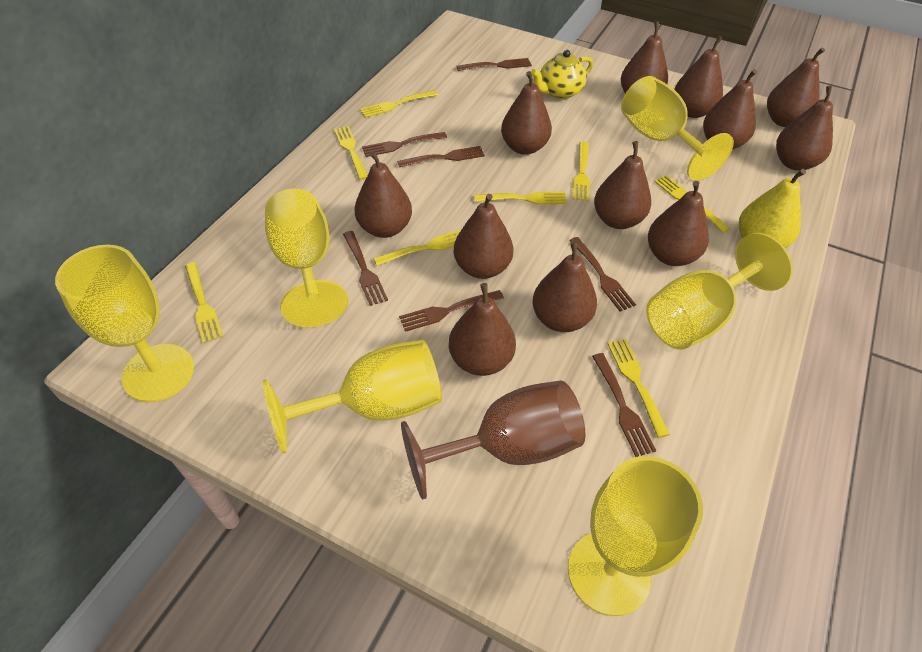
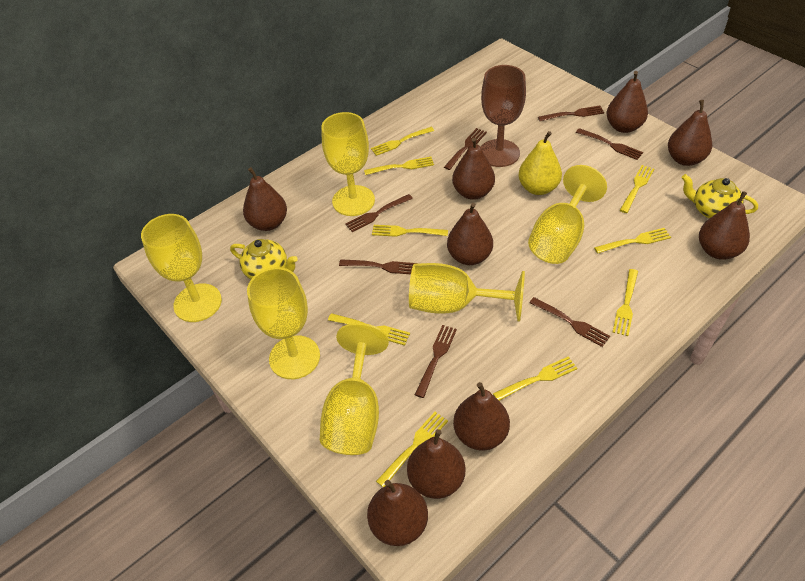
brown pear: 12 -> 9
yellow fork: 8 -> 9
yellow teapot: 1 -> 2

